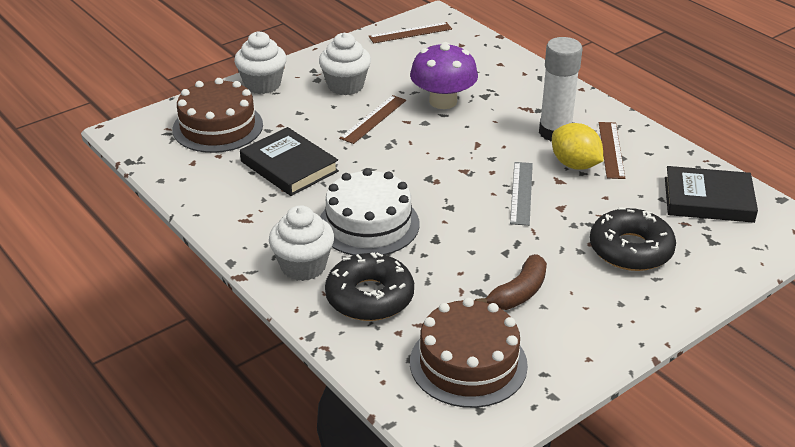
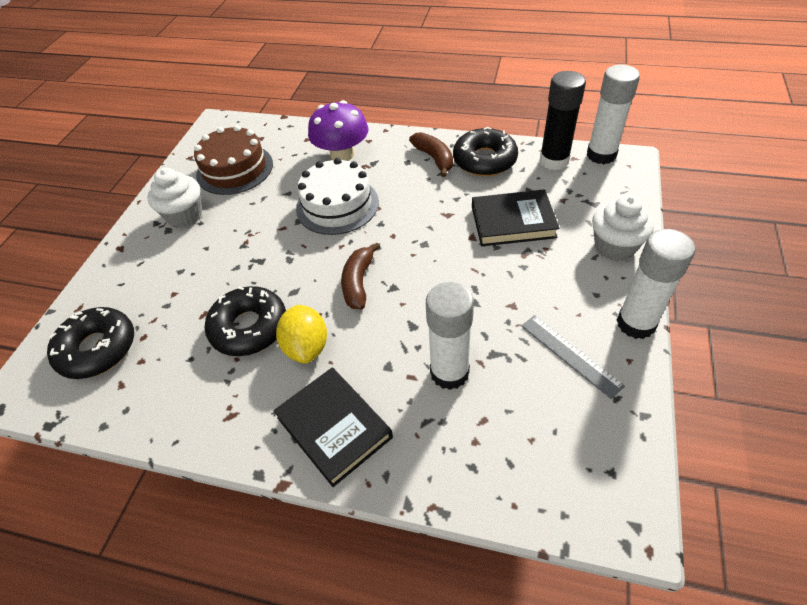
black donut: 2 -> 3
black glue stick: 0 -> 1
brown banana: 1 -> 2
brown cake: 2 -> 1
brown ruler: 3 -> 0
white cupcake: 3 -> 2
white glue stick: 1 -> 3

